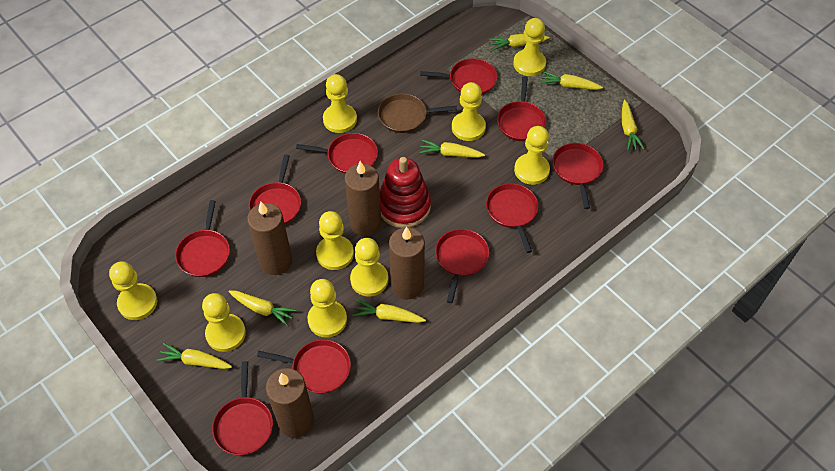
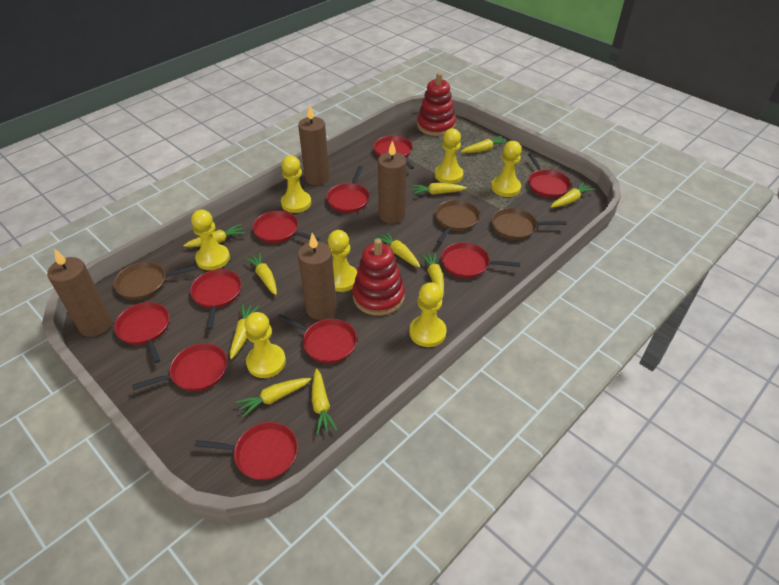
brown pan: 1 -> 3
red stacking toy: 1 -> 2
yellow carrot: 7 -> 10
yellow pawn: 9 -> 7

